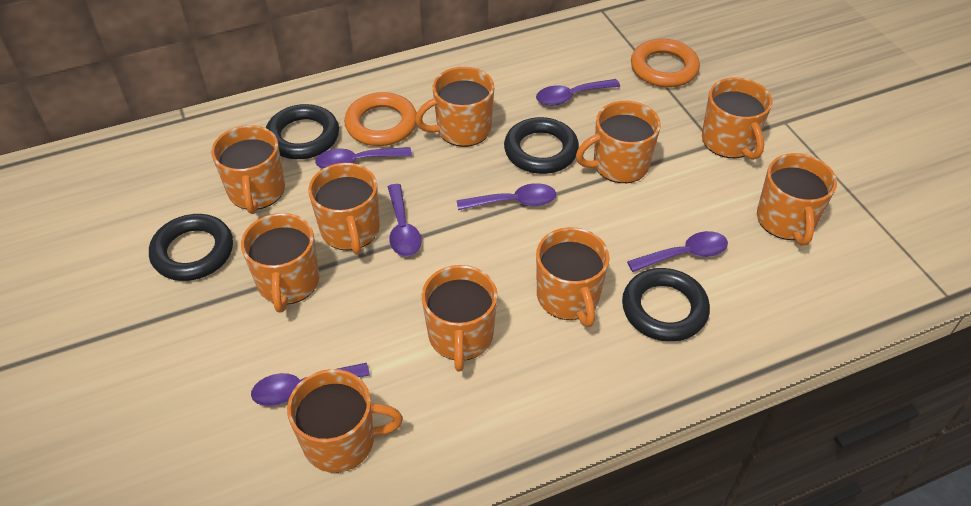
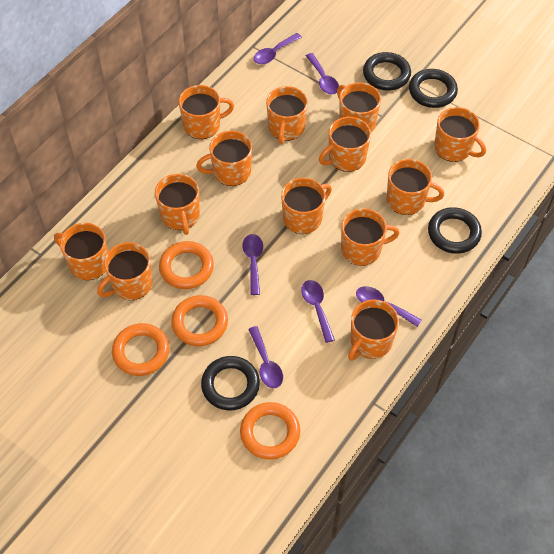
orange mug: 10 -> 13
orange ring: 2 -> 4

